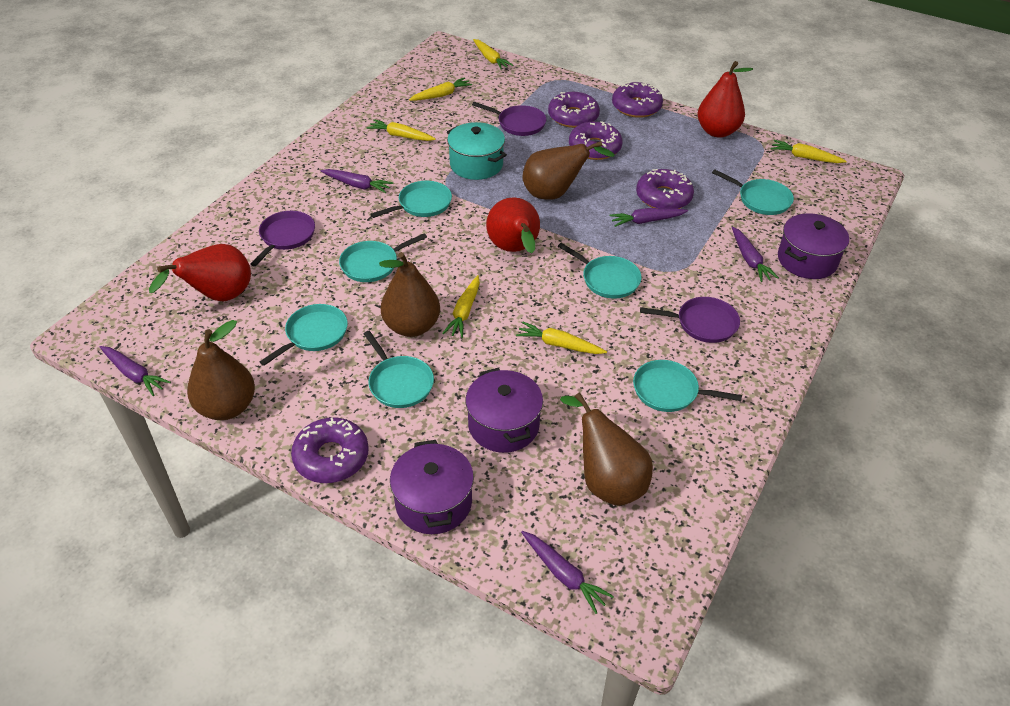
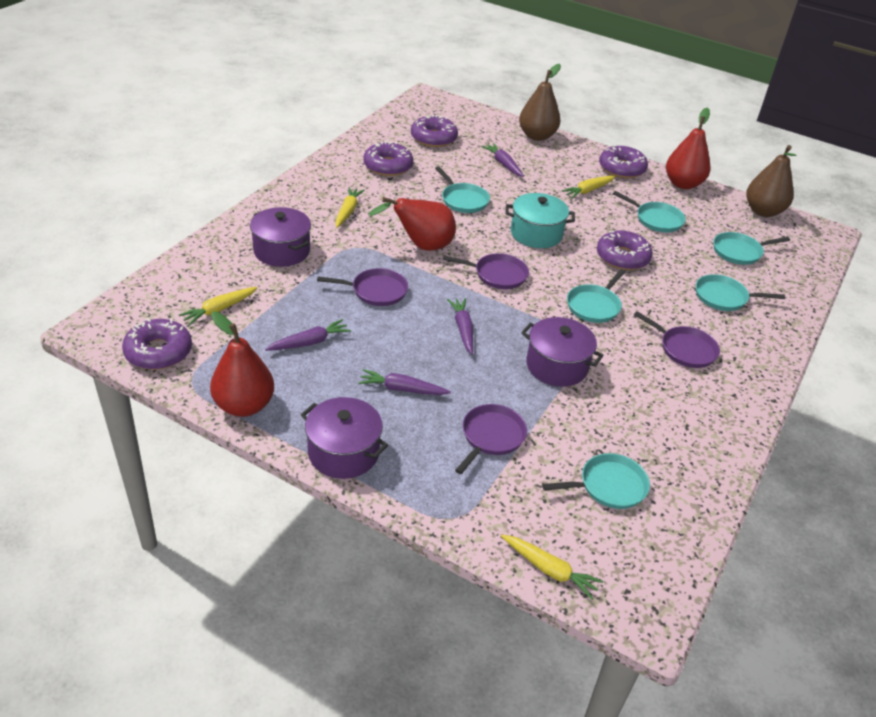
brown pear: 4 -> 2
purple carrot: 5 -> 4
purple pan: 3 -> 4
turquoise pan: 7 -> 6
yellow carrot: 6 -> 4

